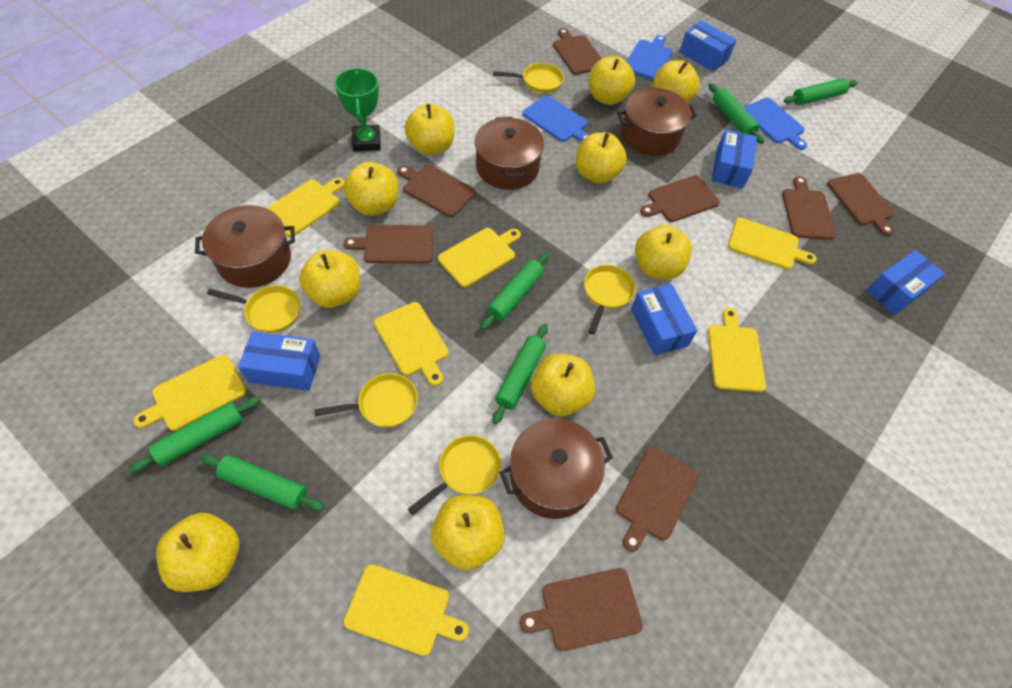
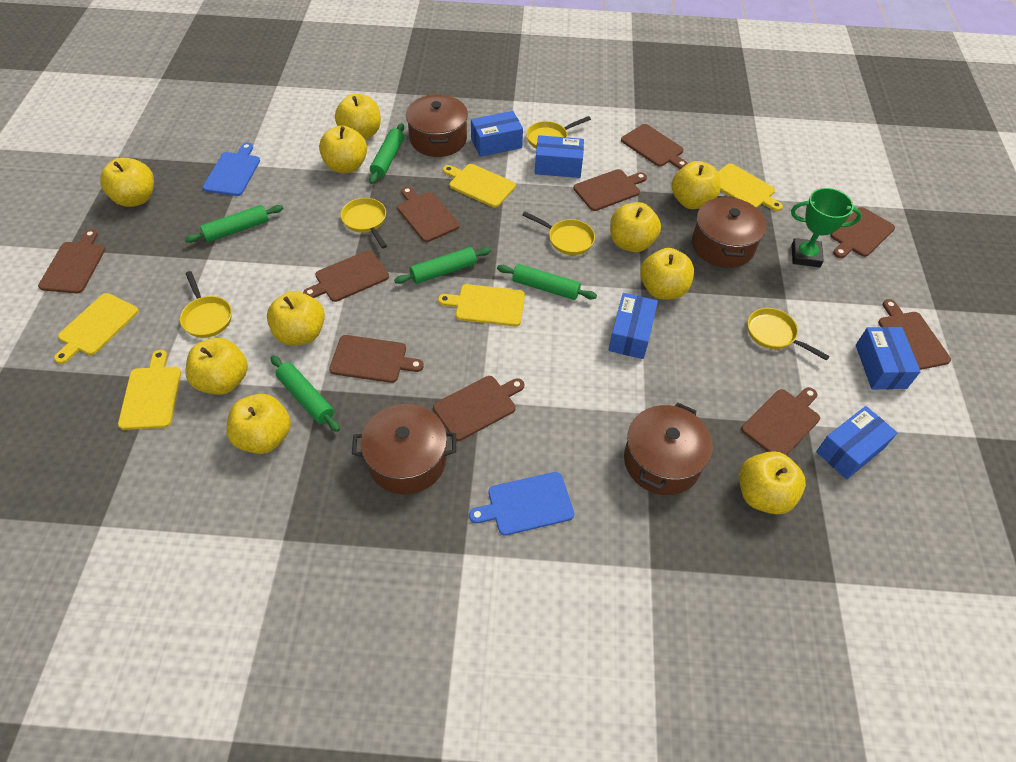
blue cutting board: 3 -> 2
brown cutting board: 8 -> 10
green rolling pin: 6 -> 5
yellow cutting board: 7 -> 5

